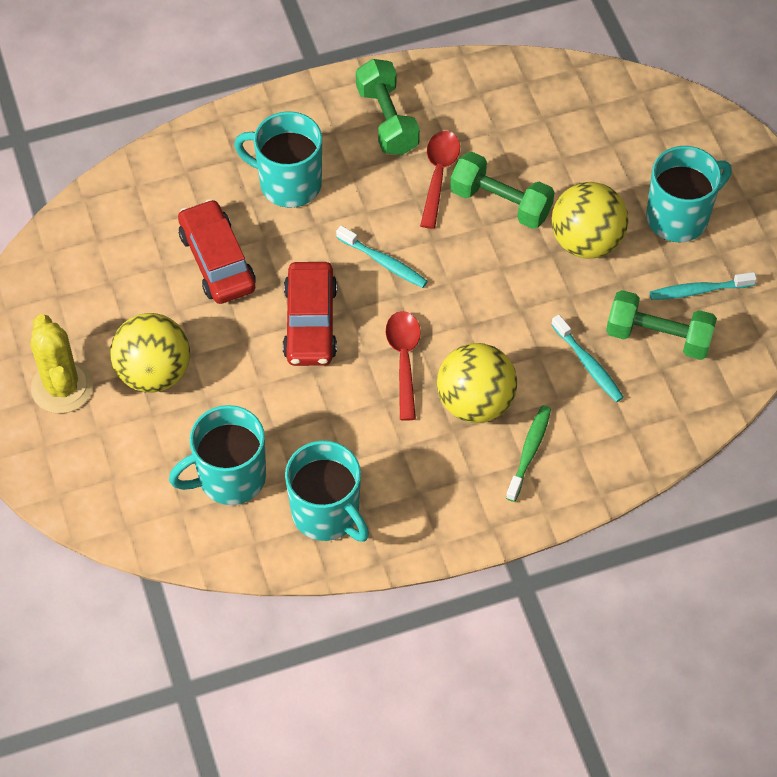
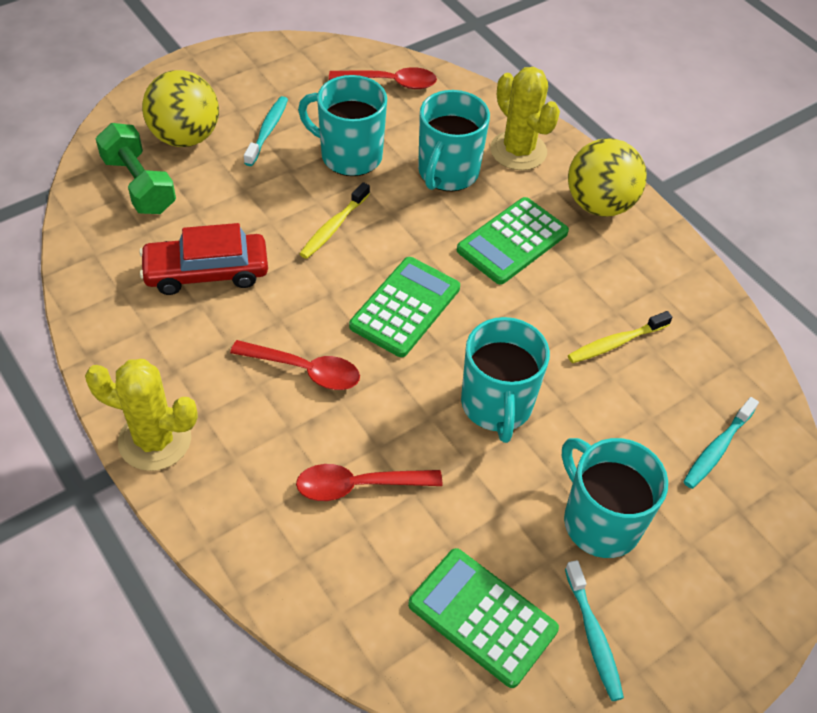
green calculator: 0 -> 3
green dumbbell: 3 -> 1
green toothbrush: 1 -> 0
red car: 2 -> 1
red spoon: 2 -> 3
yellow ball: 3 -> 2
yellow cactus: 1 -> 2
yellow toothbrush: 0 -> 2

